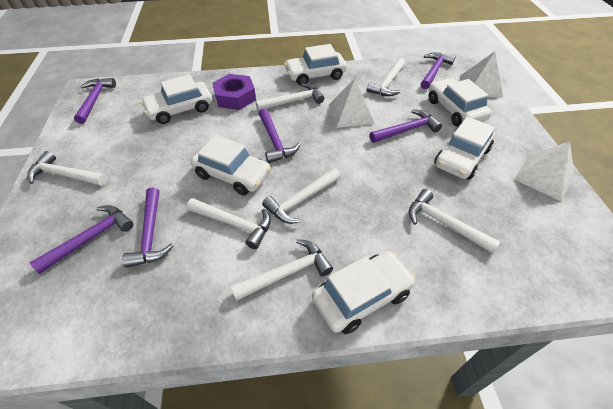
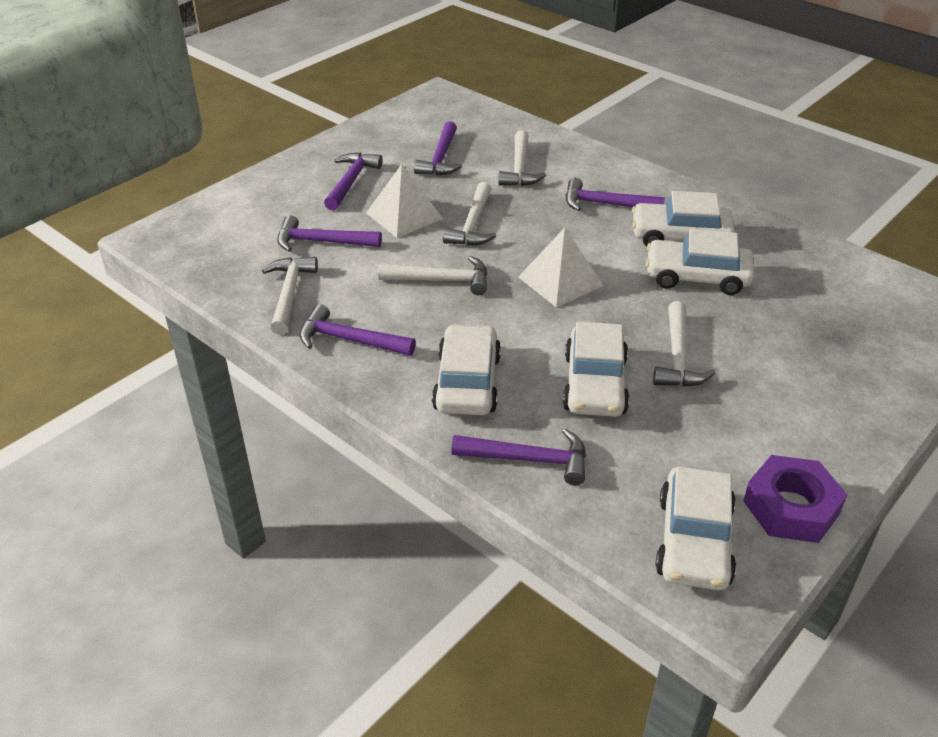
white car: 6 -> 5
white hammer: 7 -> 5
white pyramid: 3 -> 2

